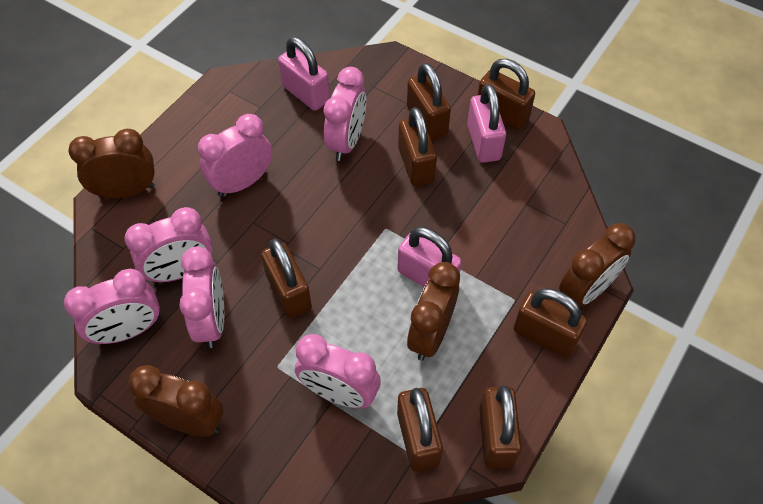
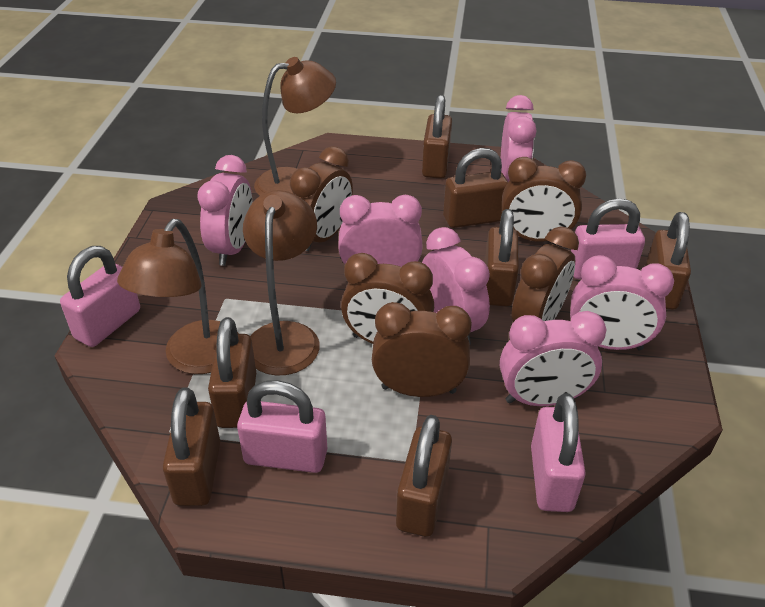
brown clock: 4 -> 5
brown lamp: 0 -> 3
pink padlock: 3 -> 4

